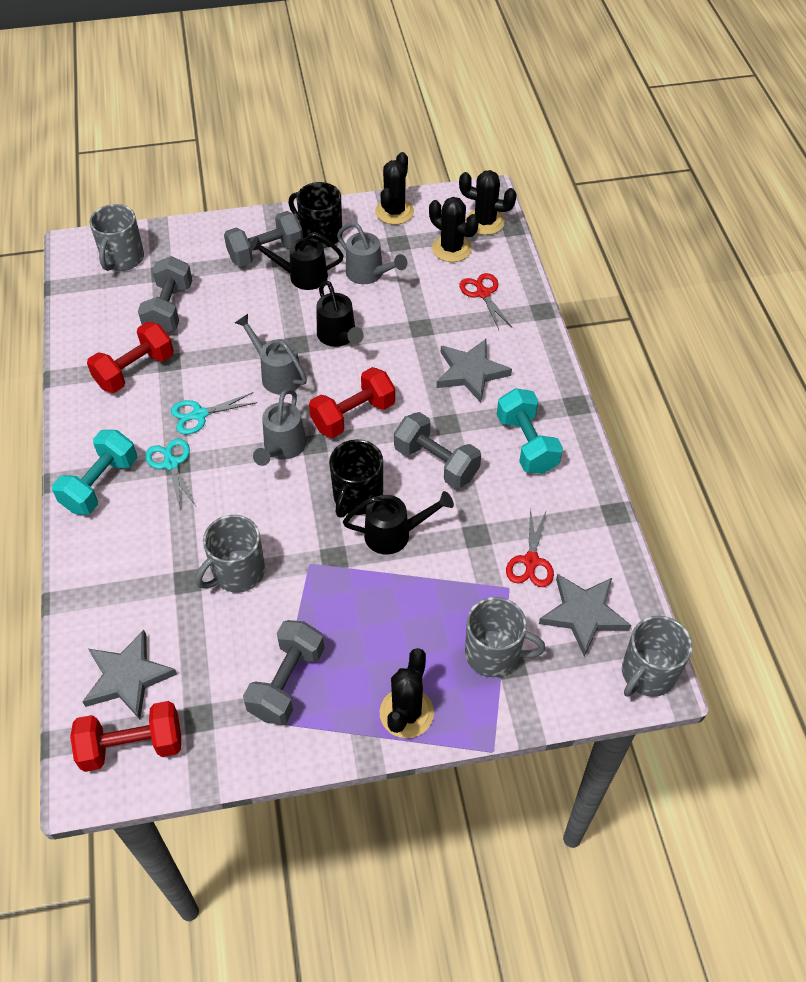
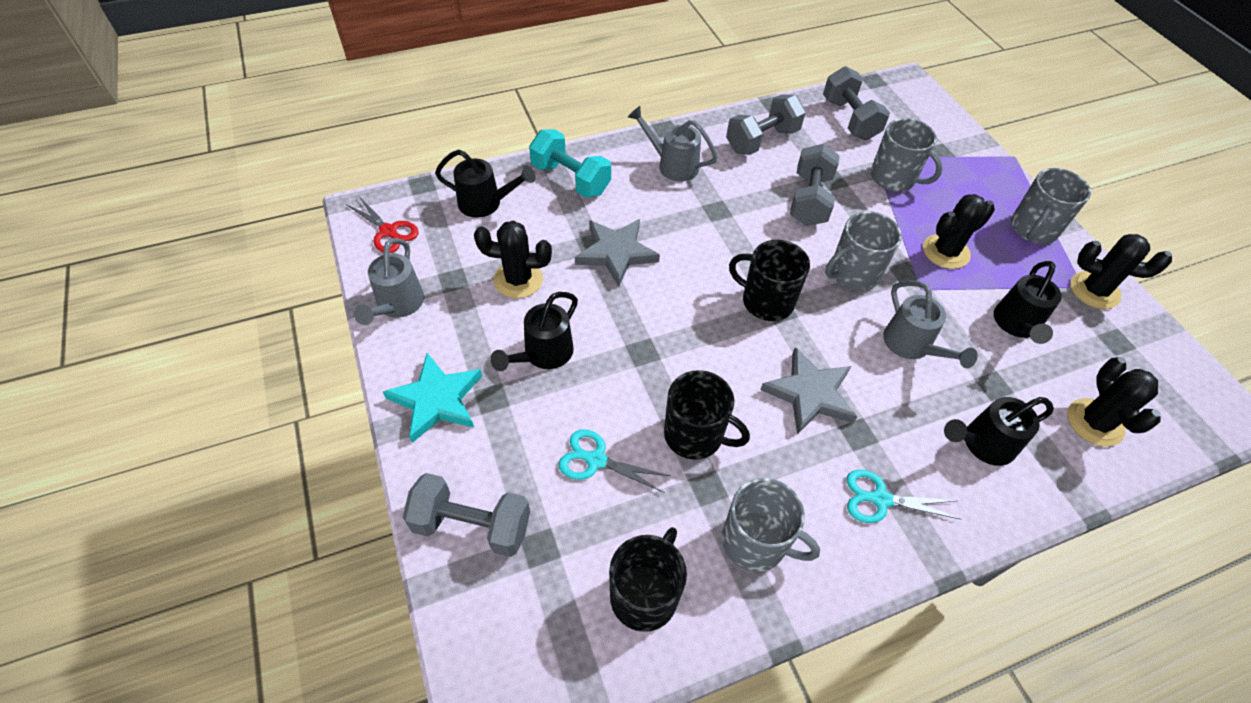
black mug: 2 -> 3
black watering can: 3 -> 4
grey star: 3 -> 2
red dumbbell: 3 -> 0
red scissors: 2 -> 1
turquoise dumbbell: 2 -> 1
turquoise star: 0 -> 1

